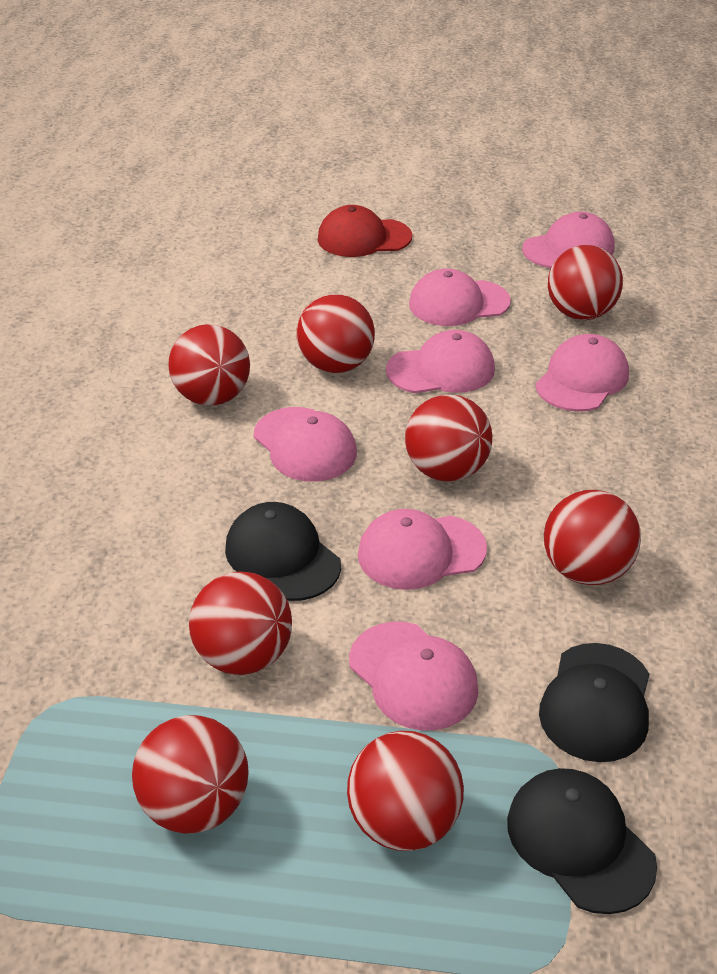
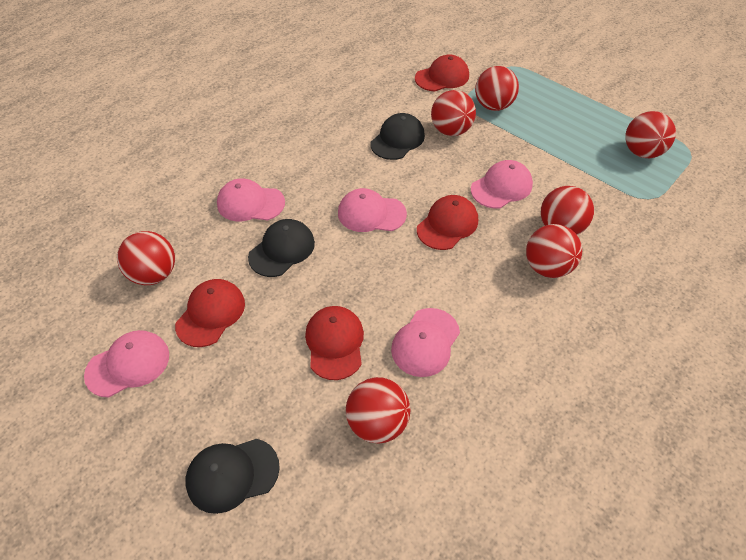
pink cap: 7 -> 5
red ball: 8 -> 7
red cap: 1 -> 4

